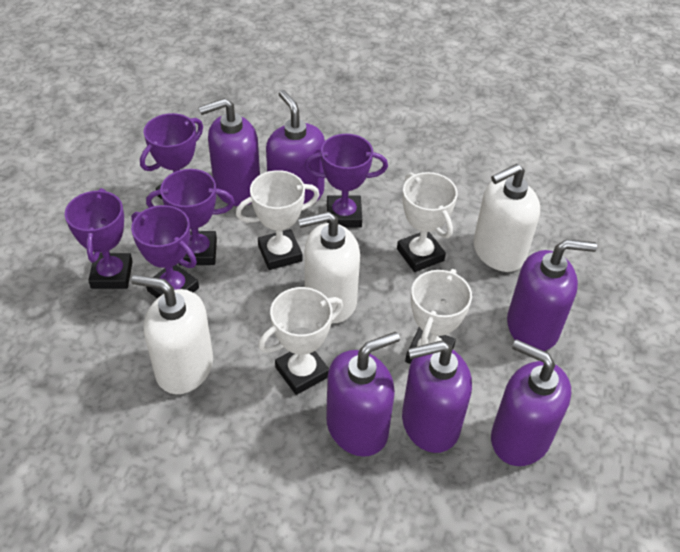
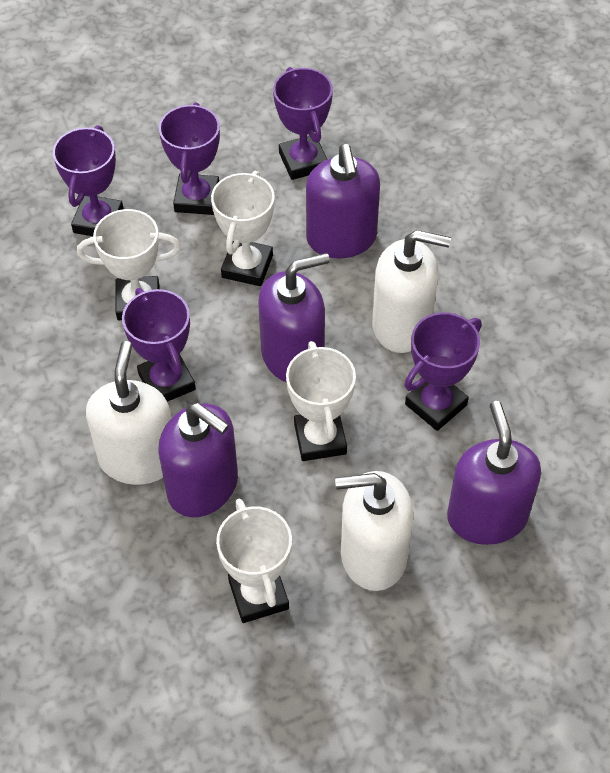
purple soap dispenser: 6 -> 4

